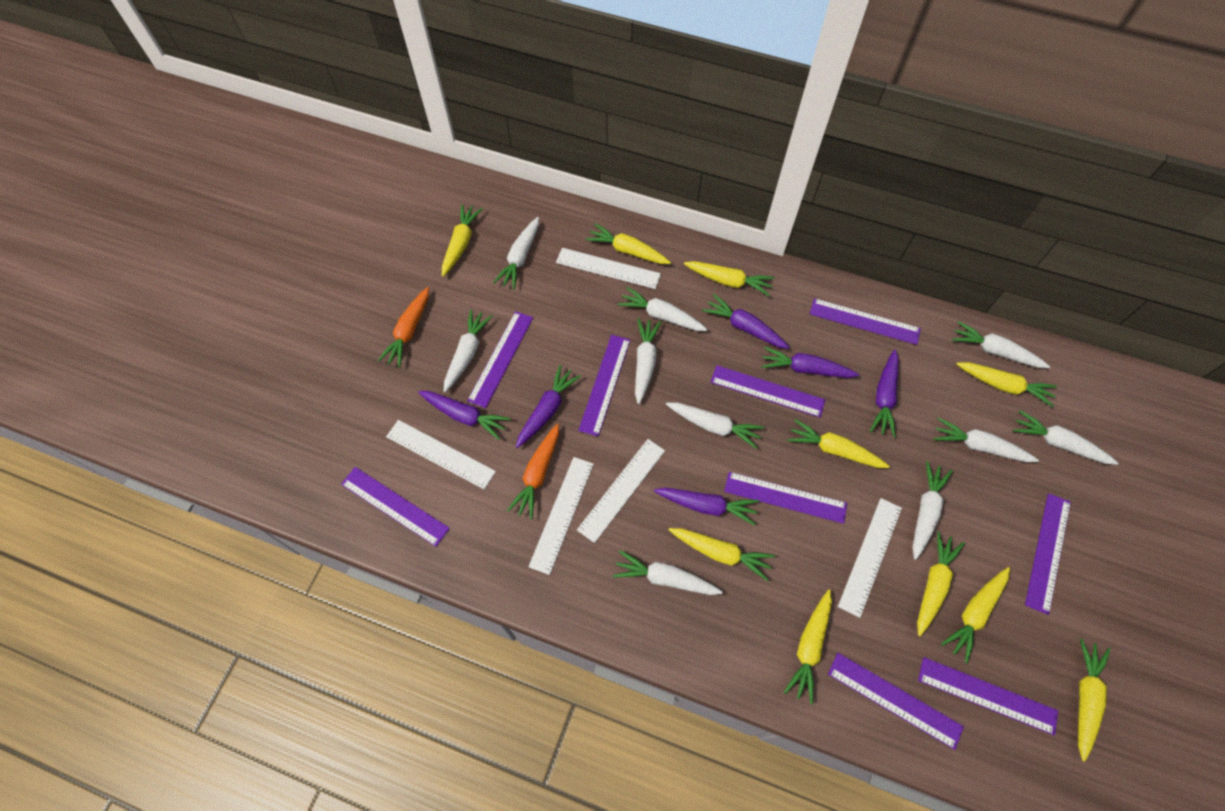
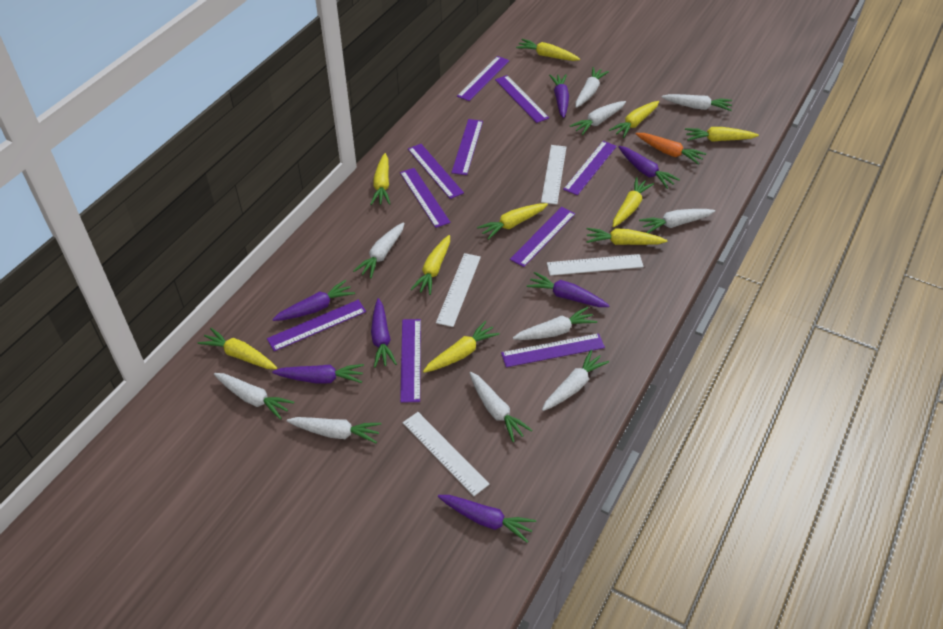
orange carrot: 2 -> 1
purple carrot: 6 -> 7
purple ruler: 9 -> 10
white ruler: 5 -> 4

